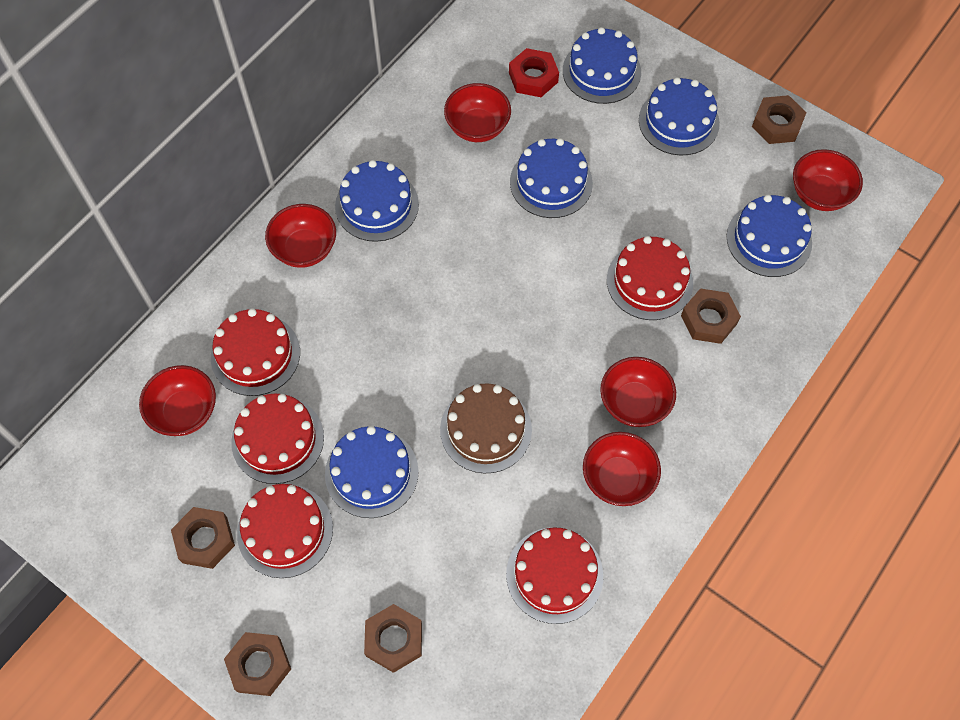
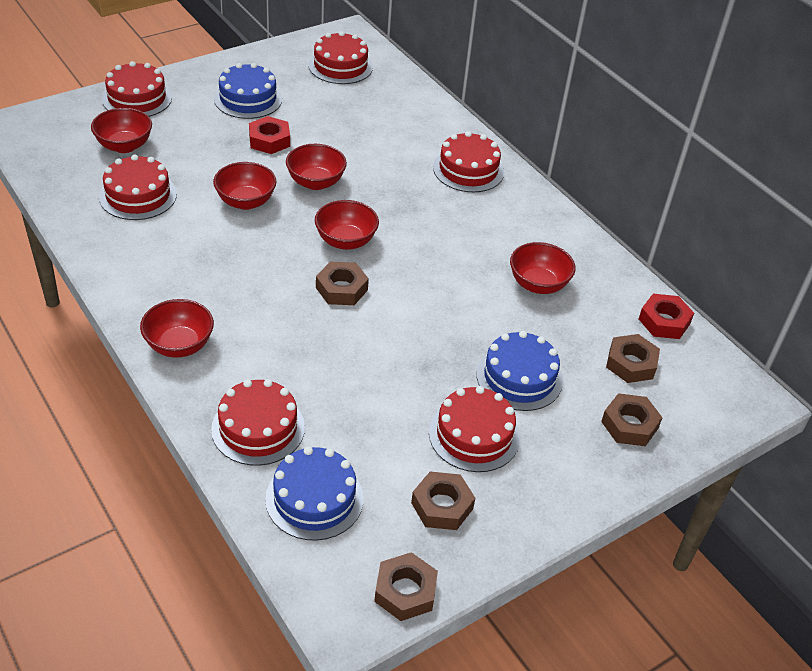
blue cake: 6 -> 3
brown cake: 1 -> 0
red cake: 5 -> 6
red nut: 1 -> 2

